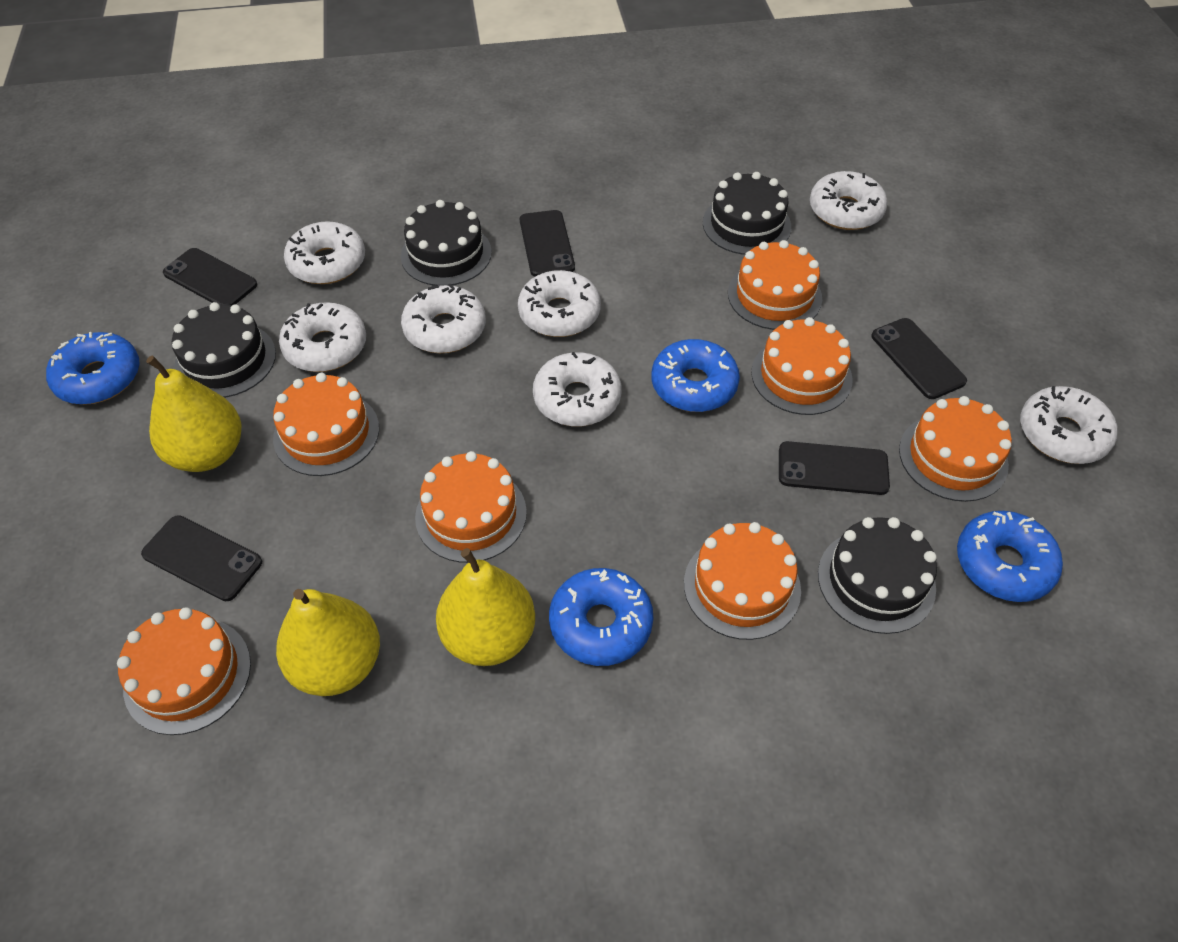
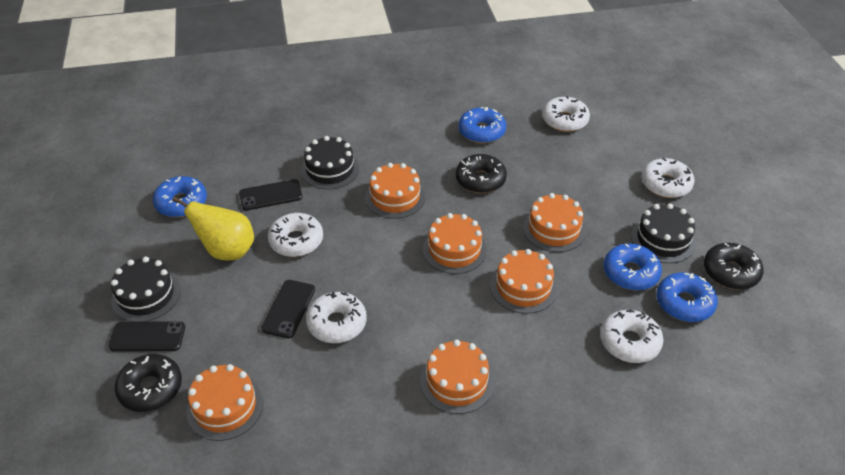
black cake: 4 -> 3
black donut: 0 -> 3
black phone: 5 -> 3
orange cake: 7 -> 6
white donut: 7 -> 5
yellow pear: 3 -> 1

